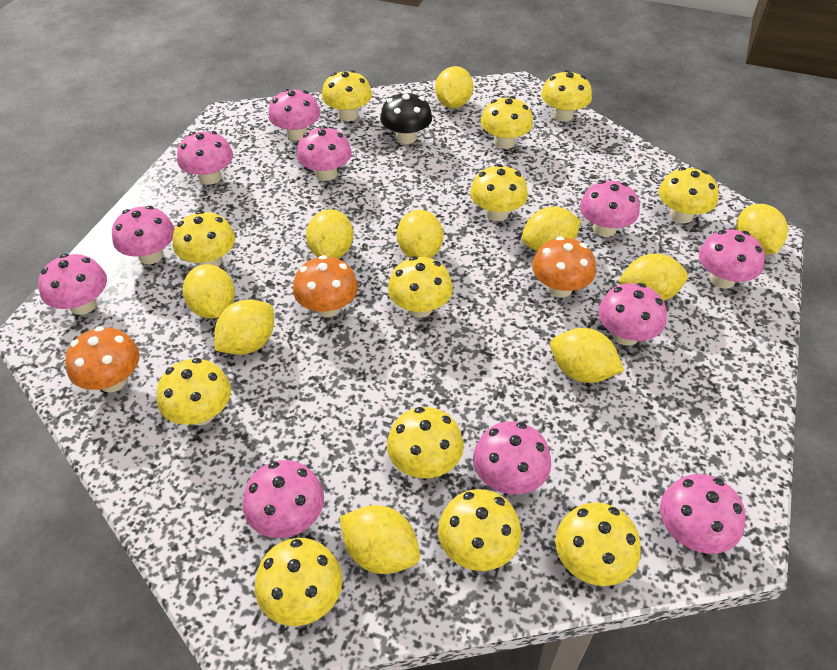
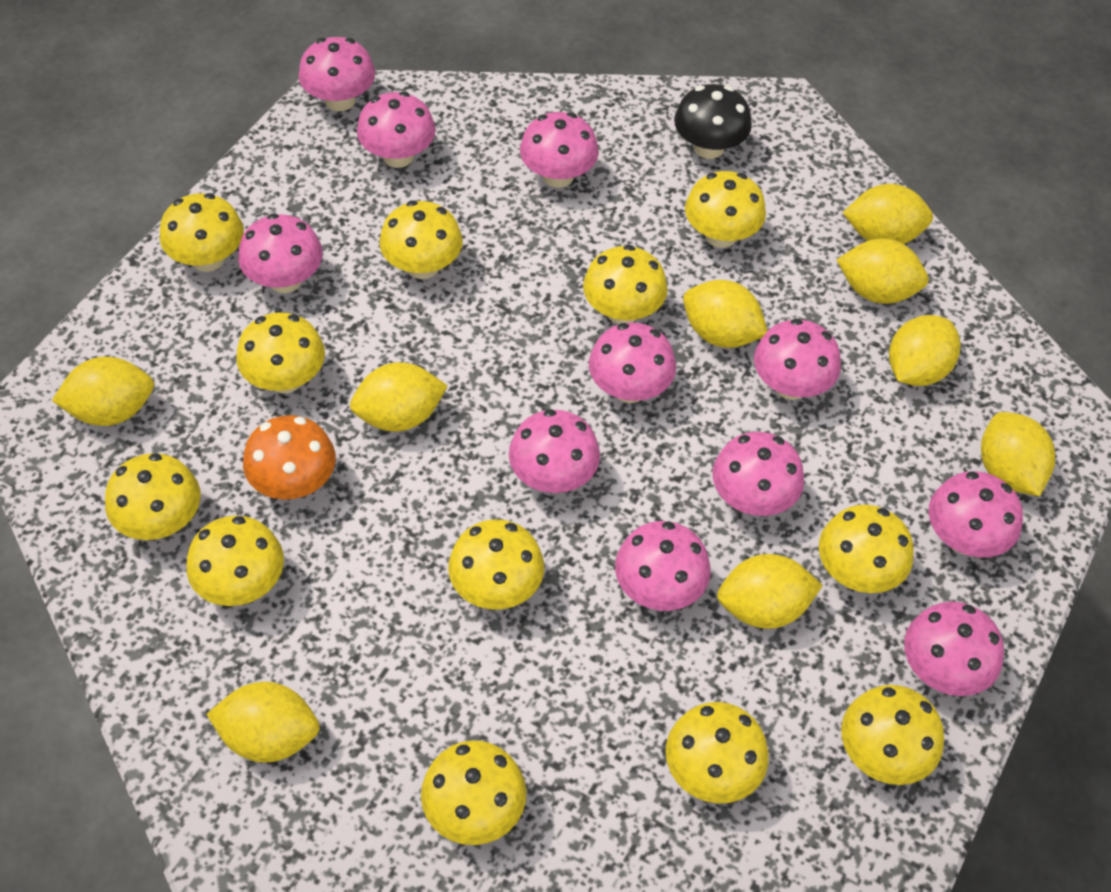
orange mushroom: 3 -> 1
yellow lemon: 10 -> 9

